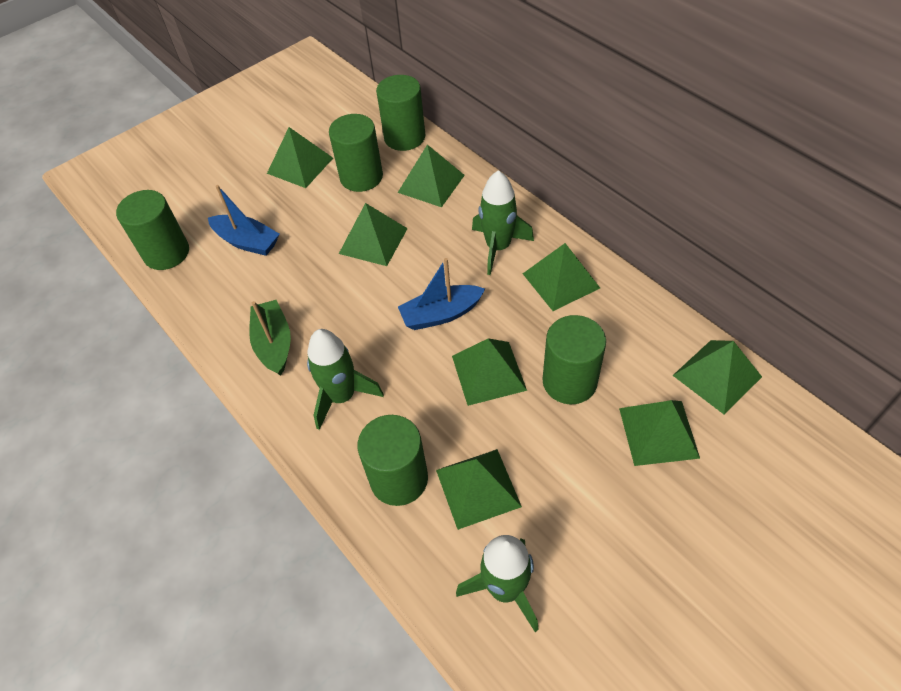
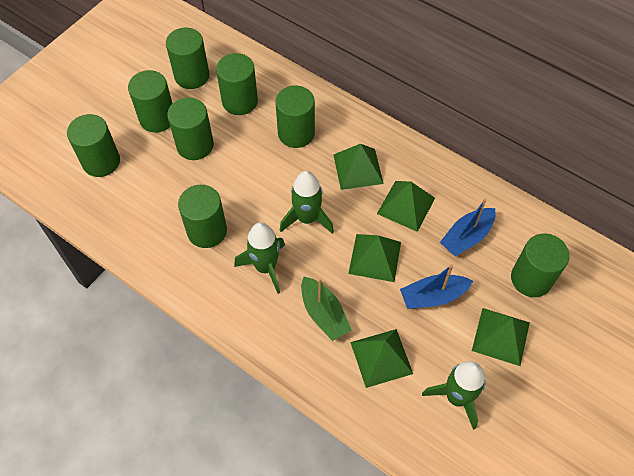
green cylinder: 5 -> 8
green pyramid: 8 -> 5

